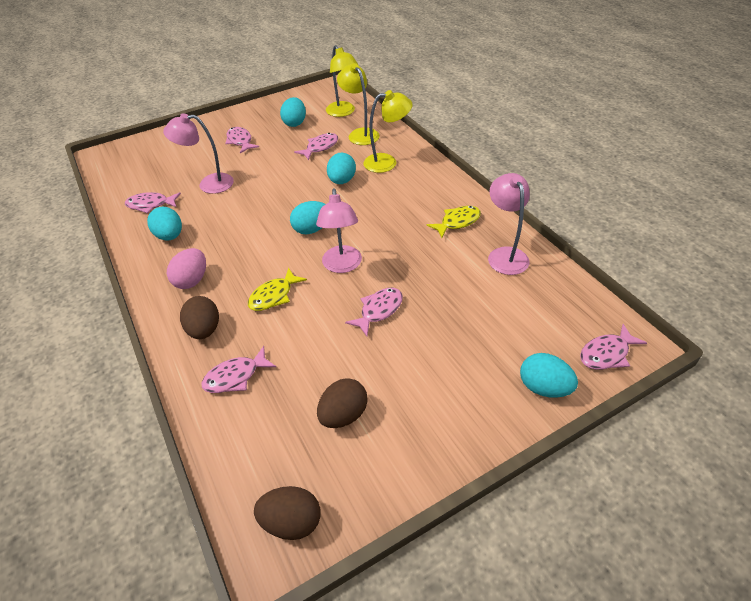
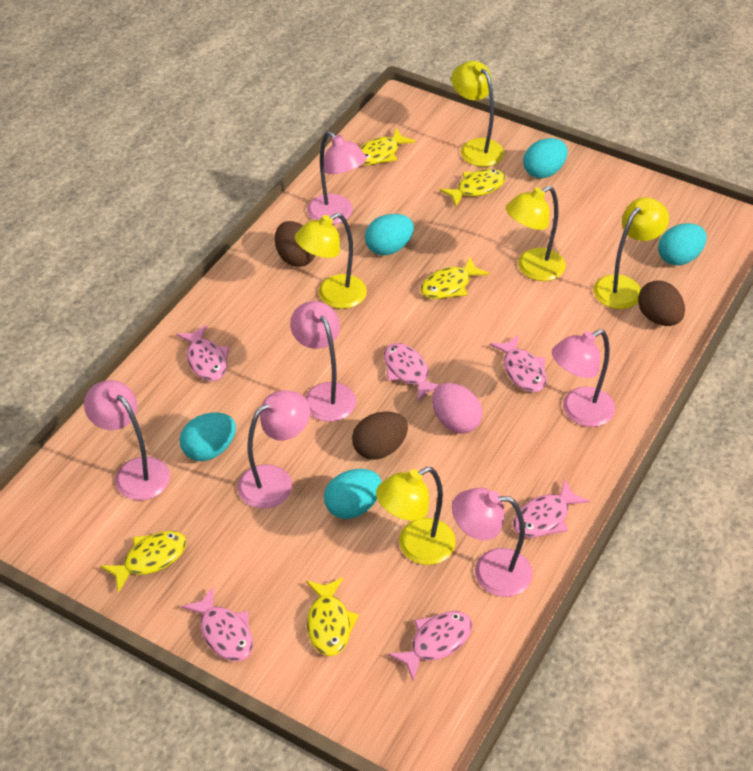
pink lamp: 3 -> 6
yellow fish: 2 -> 5
yellow lamp: 3 -> 5

